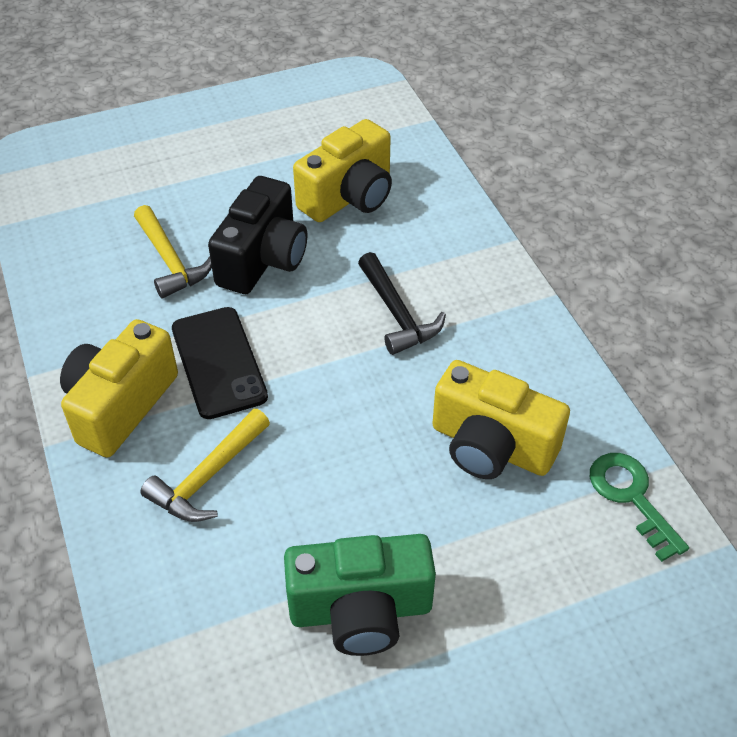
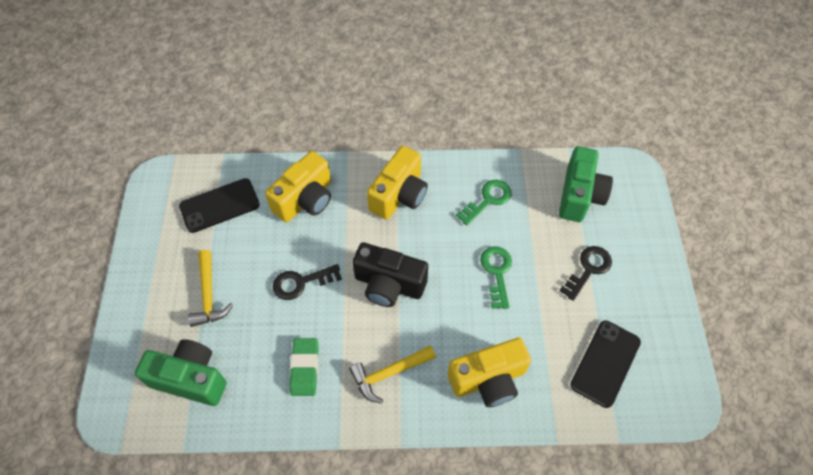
black hammer: 1 -> 0
black key: 0 -> 2
black phone: 1 -> 2
green camera: 1 -> 2
green eraser: 0 -> 1
green key: 1 -> 2

